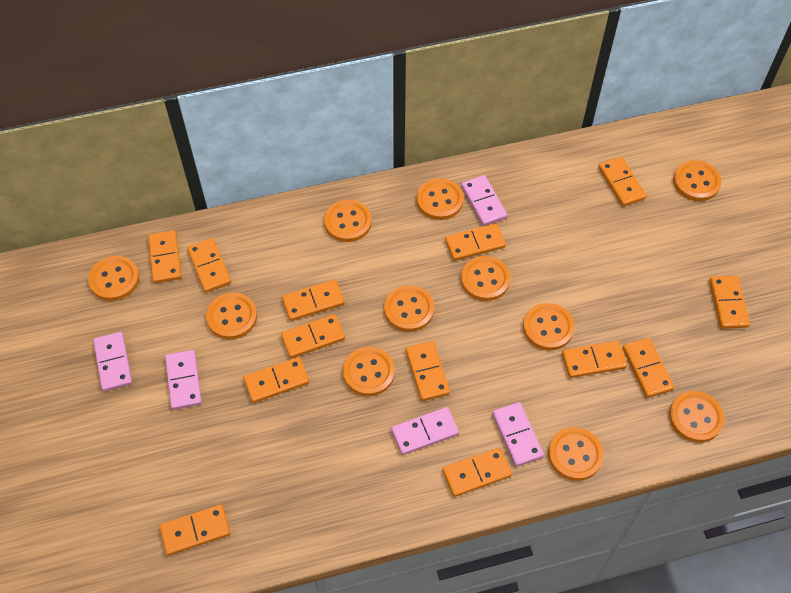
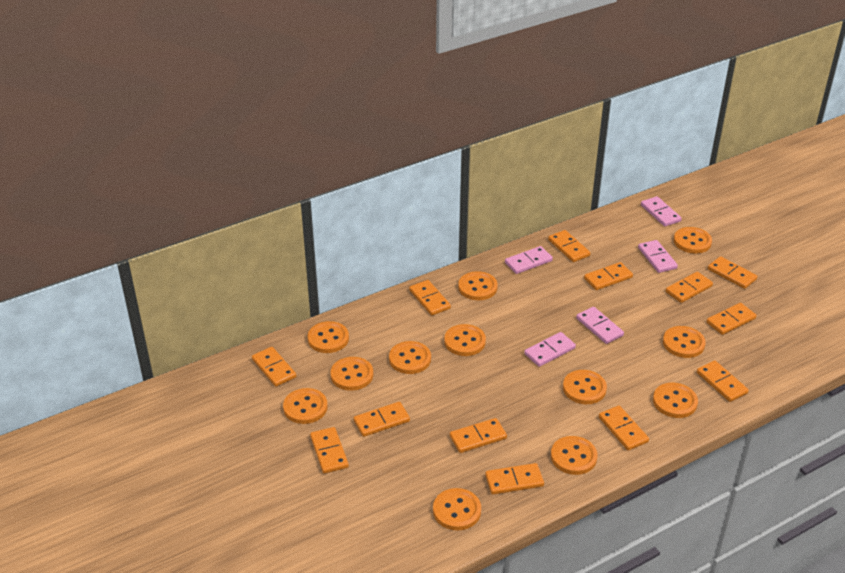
orange button: 11 -> 12

